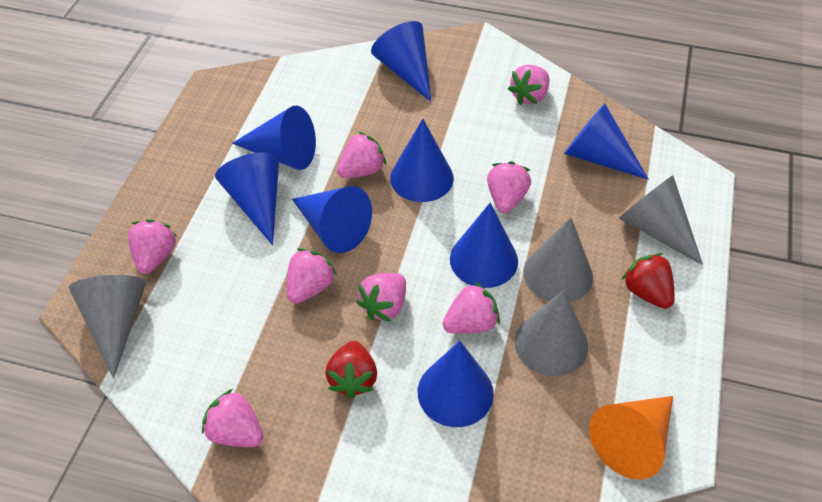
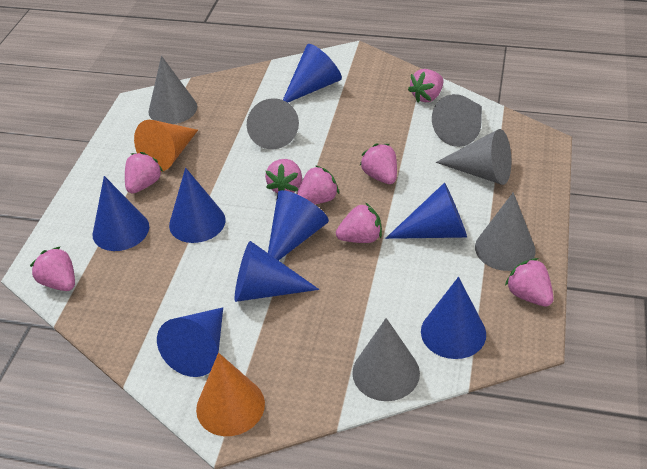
grey cone: 4 -> 6
orange cone: 1 -> 2
red strawberry: 2 -> 0

